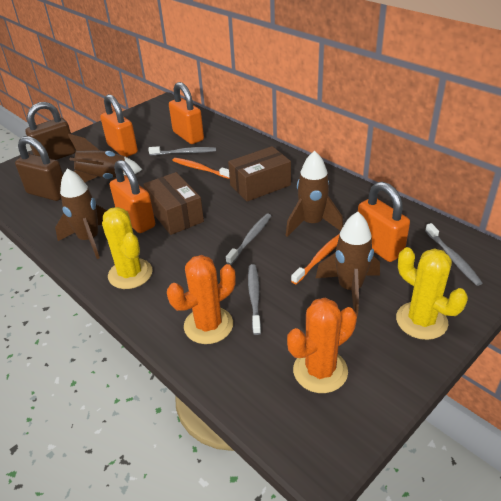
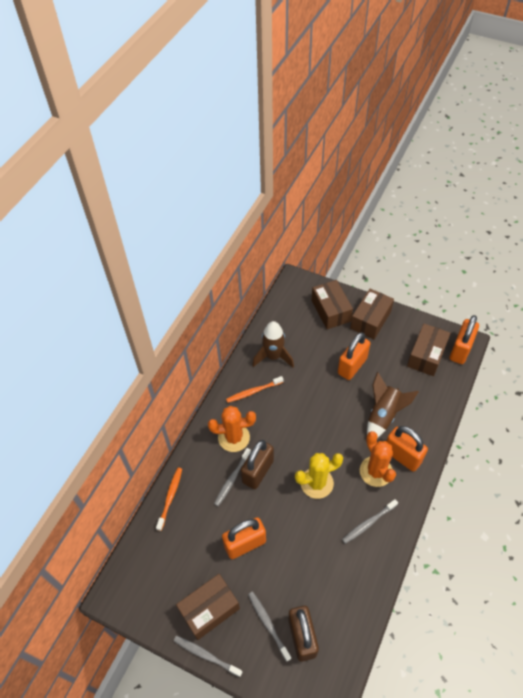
brown box: 2 -> 4
brown rocket: 4 -> 2
yellow cactus: 2 -> 1

